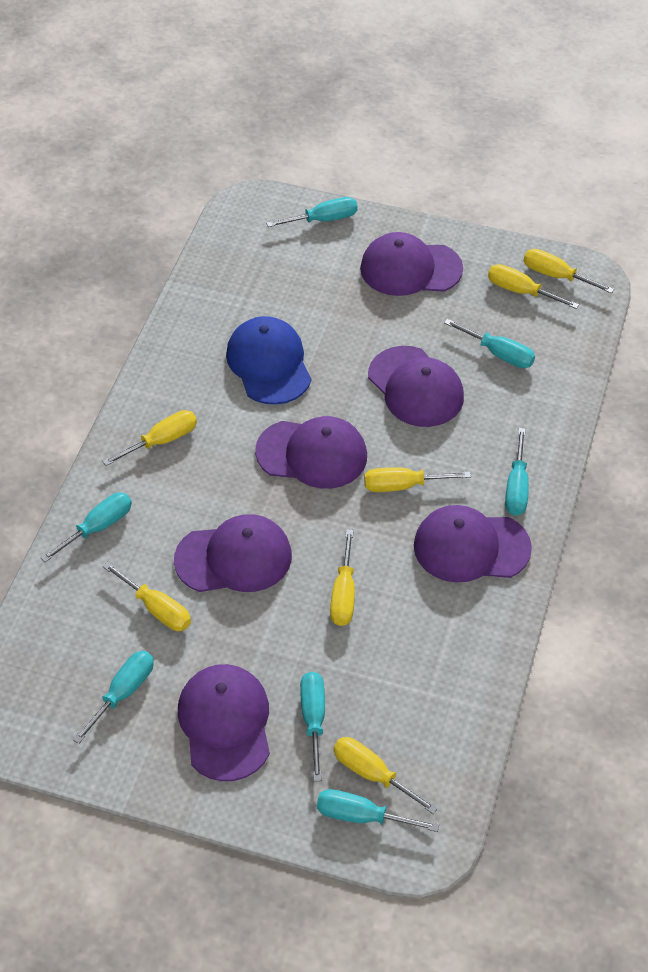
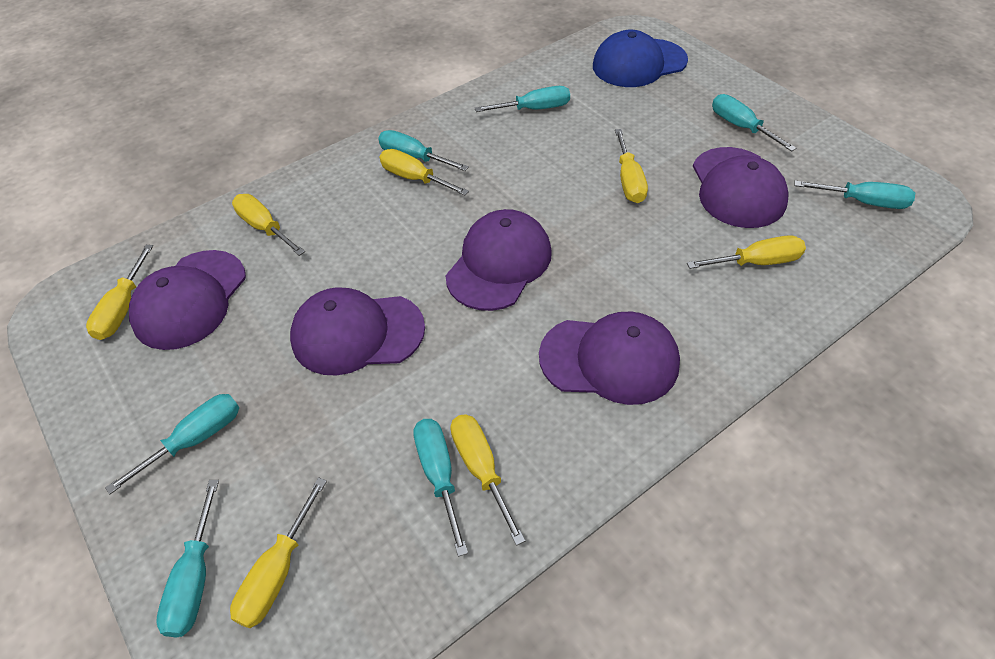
purple cap: 6 -> 5

